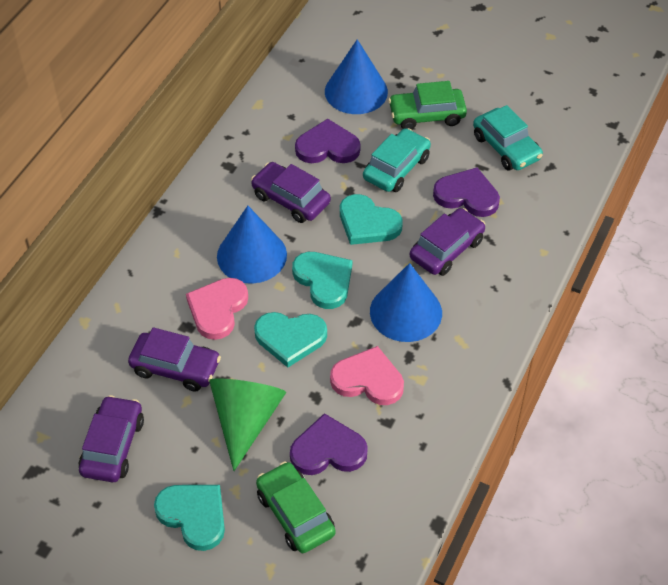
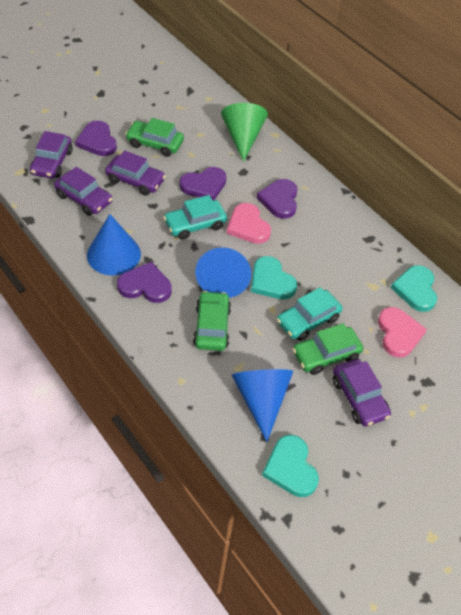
green car: 2 -> 3
purple heart: 3 -> 4
turquoise heart: 4 -> 3

